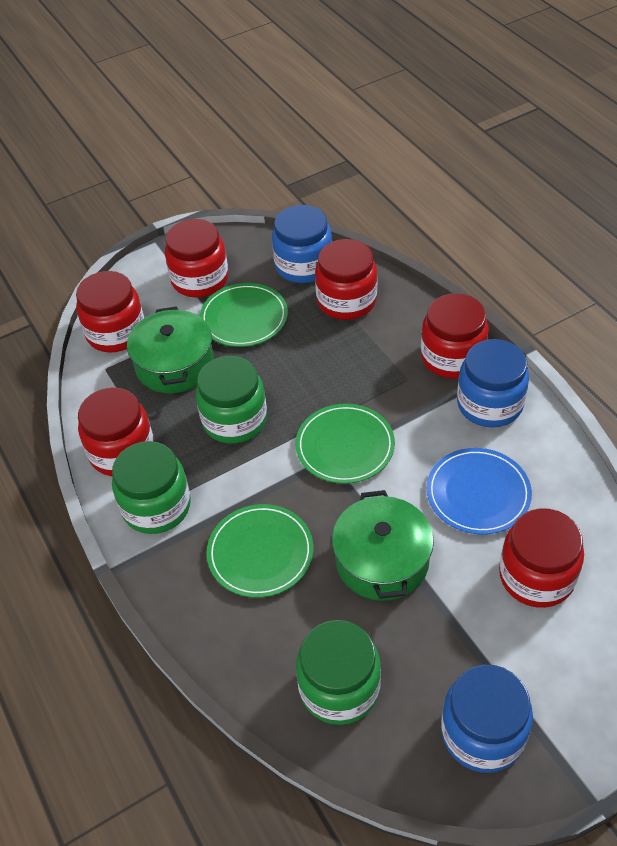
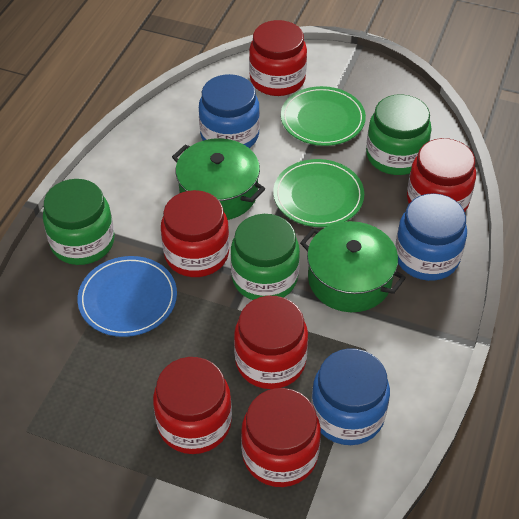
green plate: 3 -> 2

